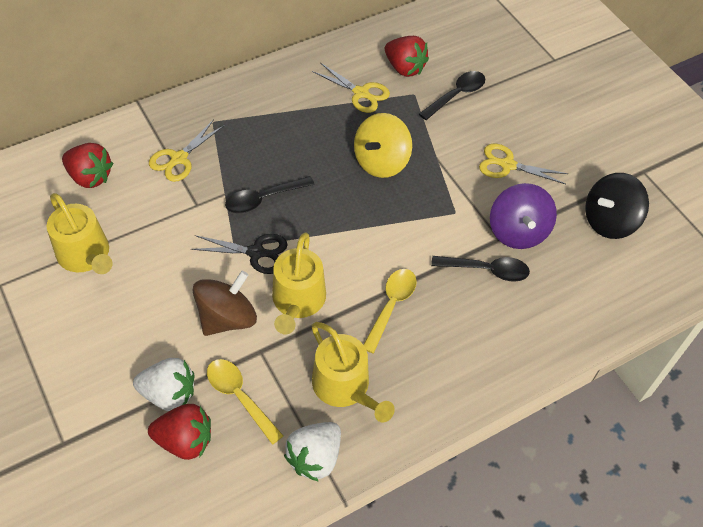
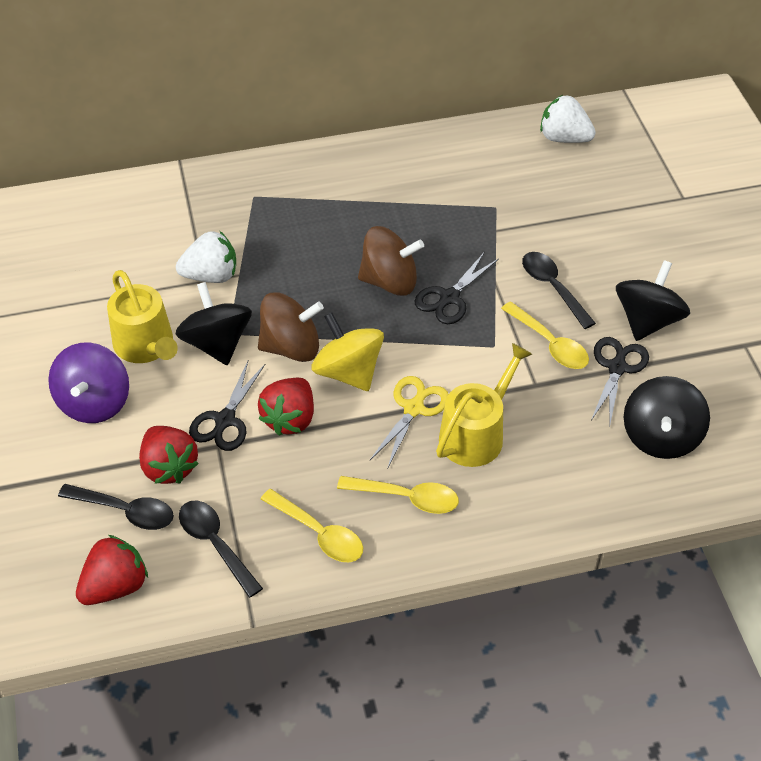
black scissors: 1 -> 3
black spinning top: 1 -> 3
brown spinning top: 1 -> 2
yellow scissors: 3 -> 1
yellow spoon: 2 -> 3
yellow watering can: 3 -> 2

